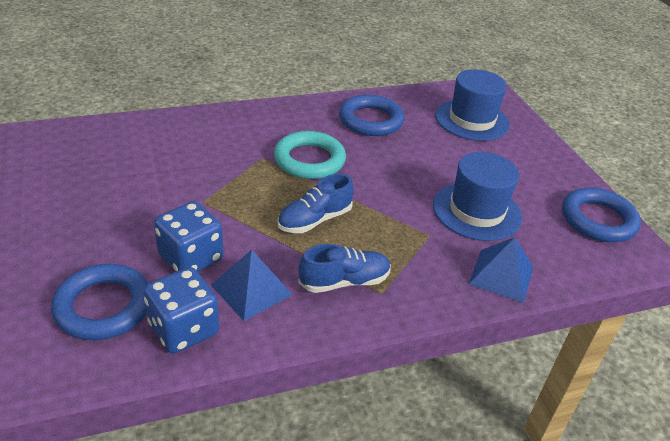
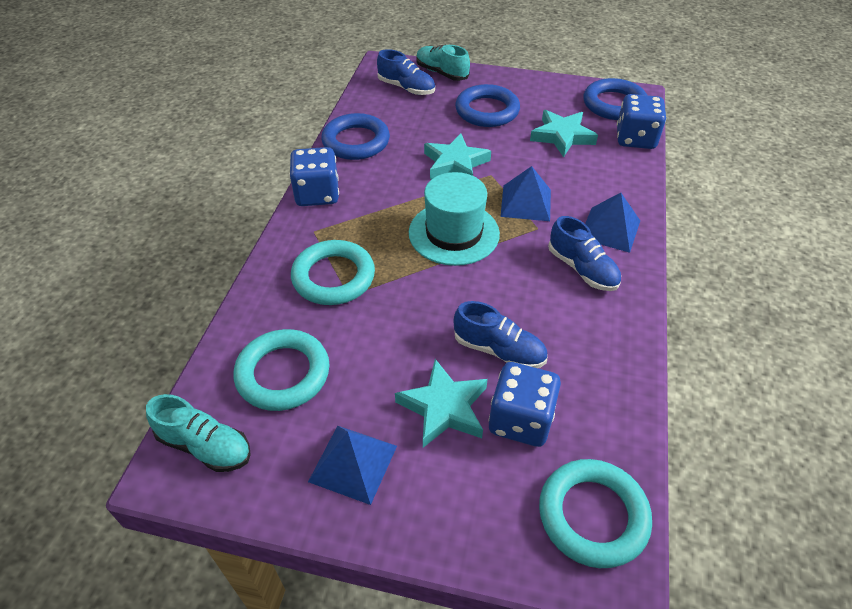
blue dice: 2 -> 3
blue hat: 2 -> 0
blue pyramid: 2 -> 3
blue shoe: 2 -> 3
turquoise hat: 0 -> 1
turquoise ring: 1 -> 3
turquoise shoe: 0 -> 2
turquoise star: 0 -> 3

